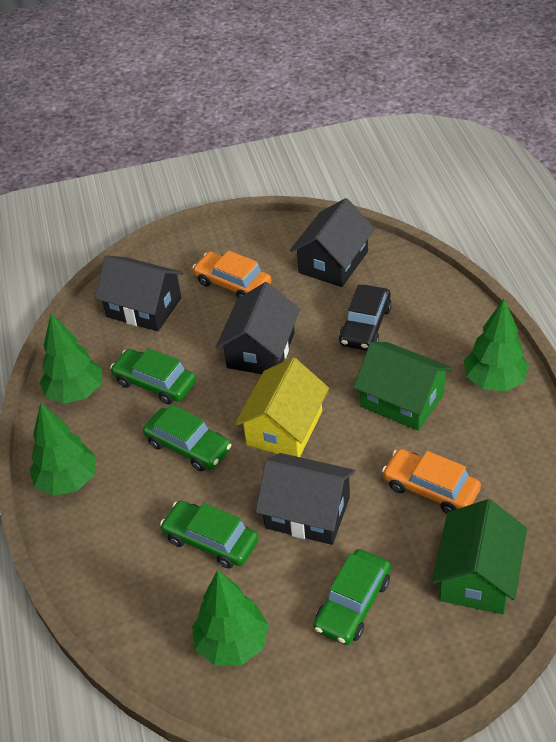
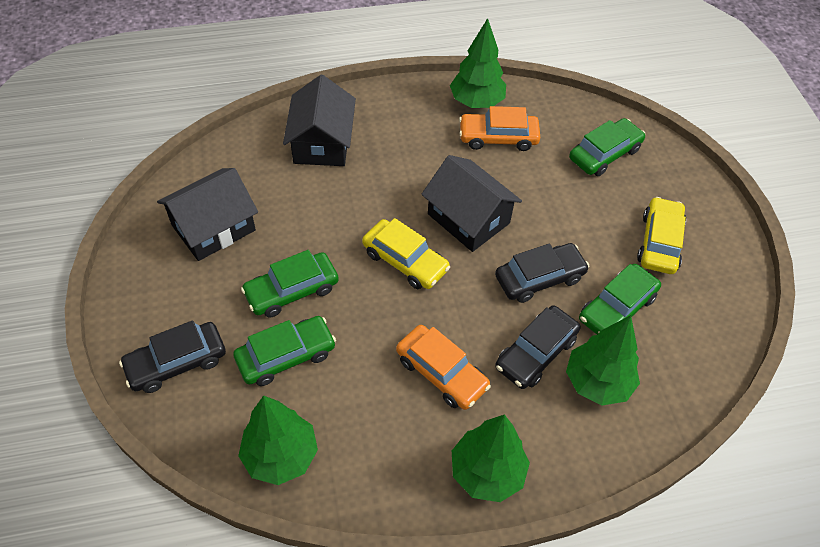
black car: 1 -> 3
black house: 4 -> 3
green house: 2 -> 0
yellow car: 0 -> 2
yellow house: 1 -> 0

